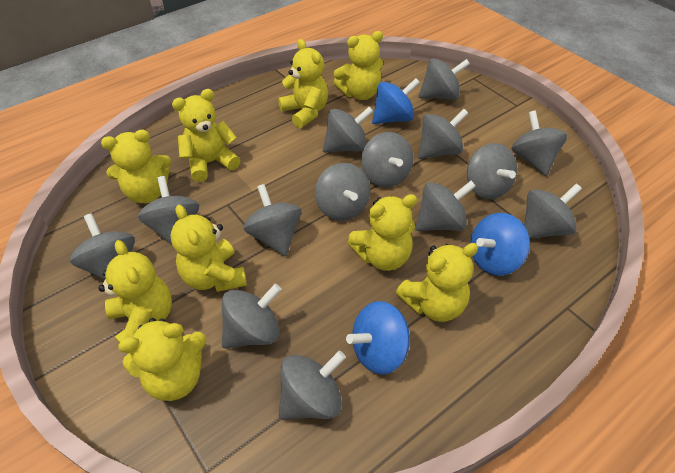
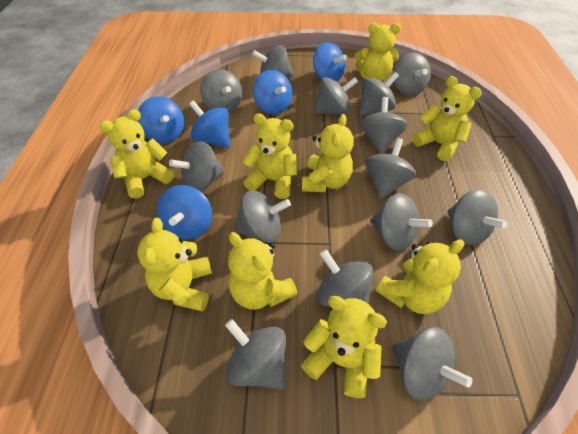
blue spinning top: 3 -> 5

